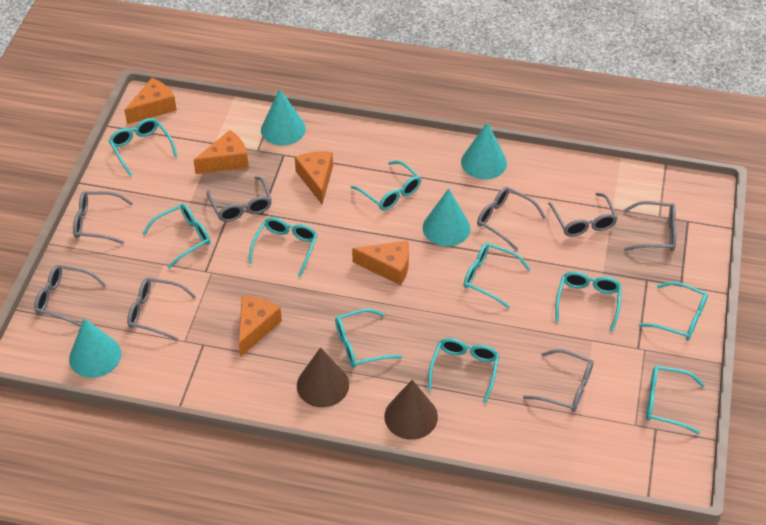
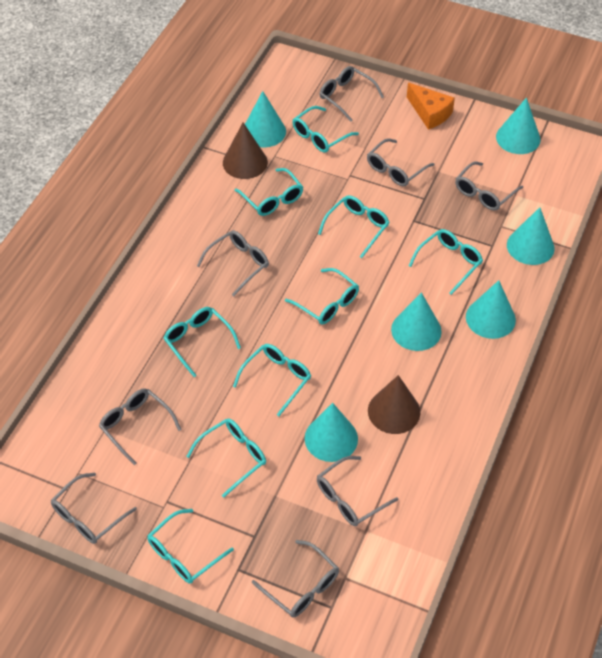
orange cheese: 5 -> 1
turquoise cone: 4 -> 6
turquoise glasses: 10 -> 9

